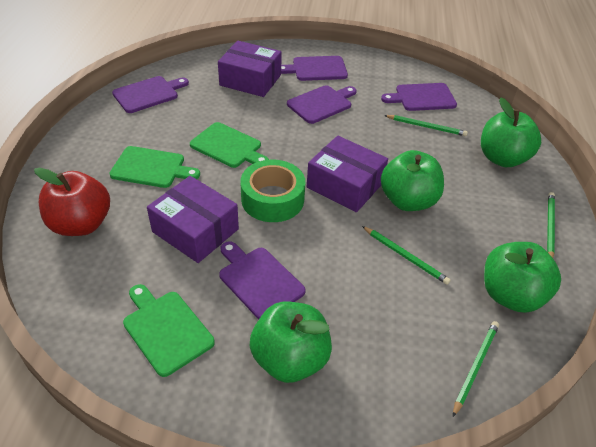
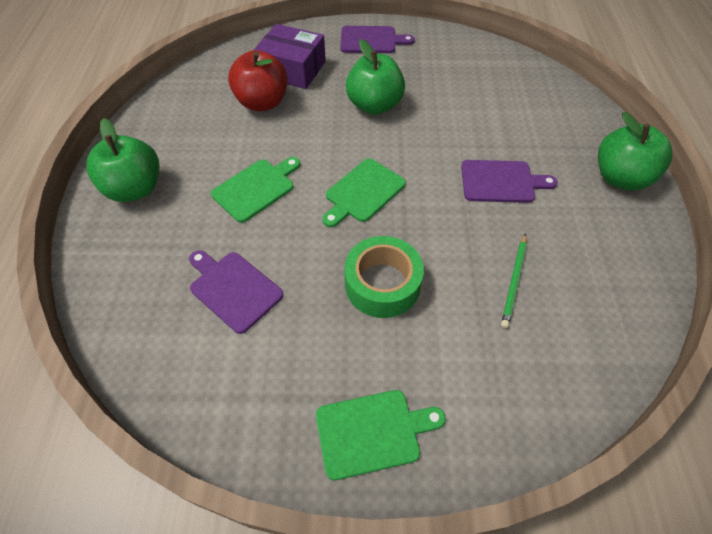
green apple: 4 -> 3
green pencil: 4 -> 1
purple box: 3 -> 1
purple cutting board: 5 -> 3

